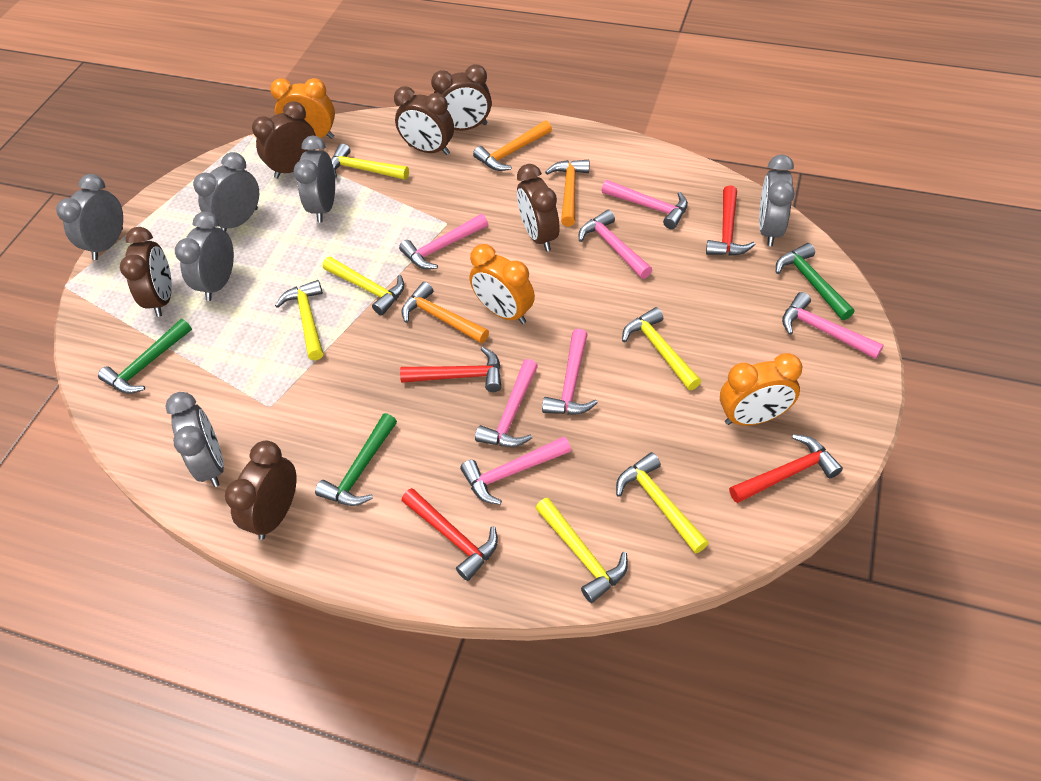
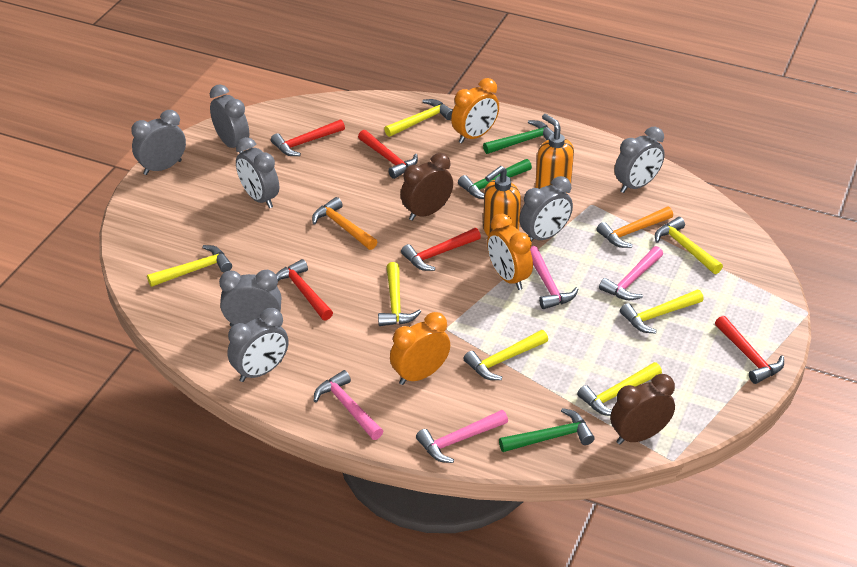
brown clock: 6 -> 2
grey clock: 6 -> 7
orange hammer: 3 -> 2
orange soap dispenser: 0 -> 2
pink hammer: 7 -> 4
red hammer: 4 -> 5
yellow hammer: 6 -> 7

